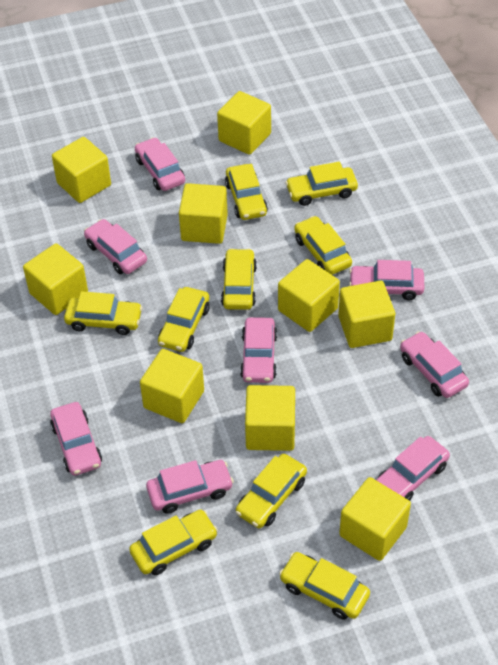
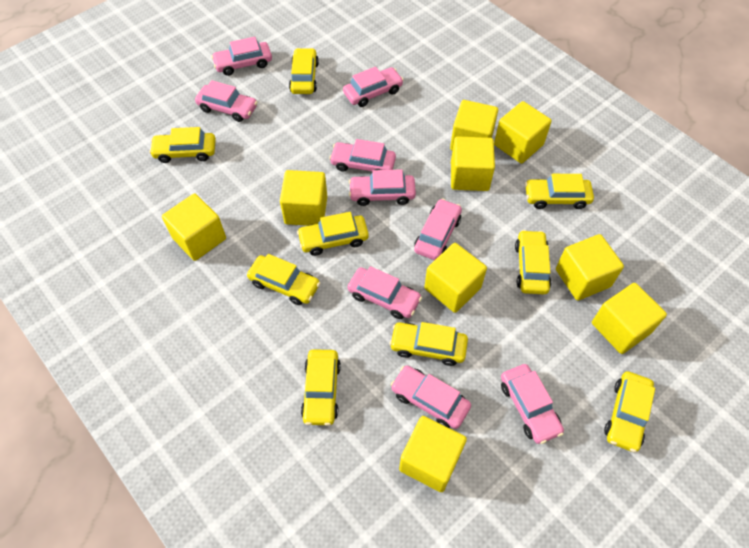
pink car: 8 -> 9

